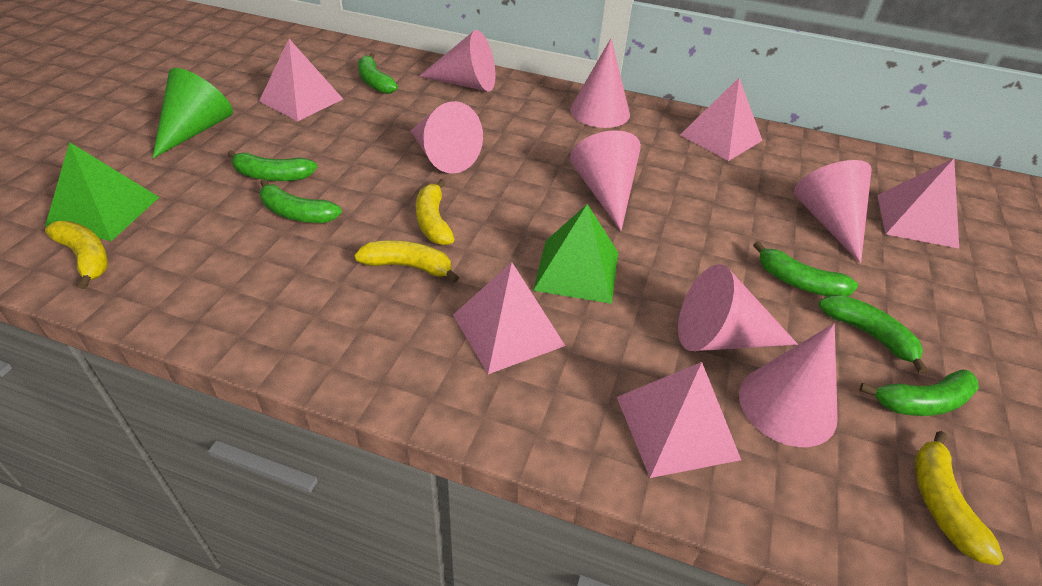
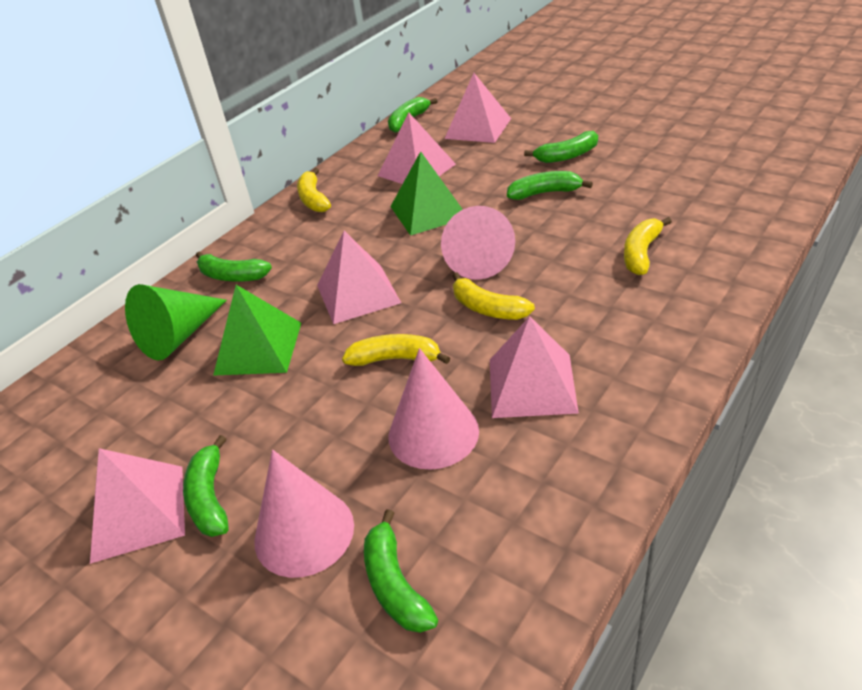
pink cone: 7 -> 3

